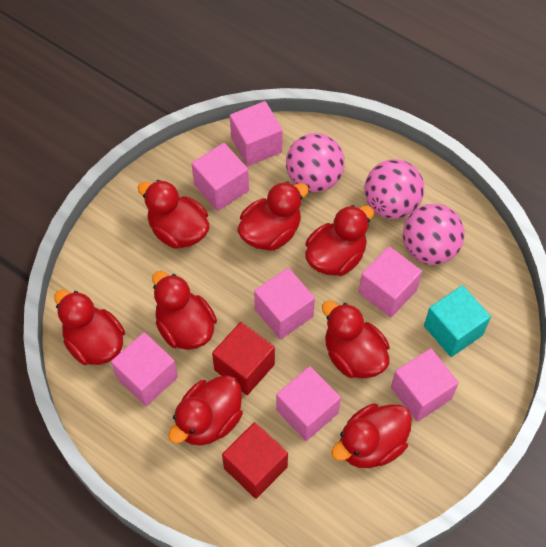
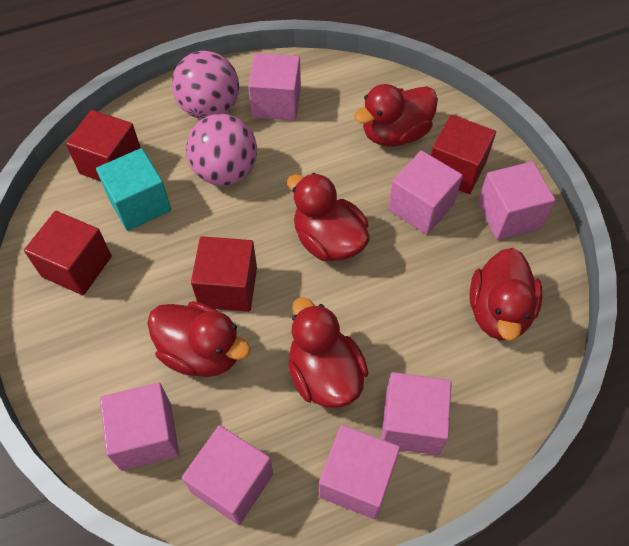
pink ball: 3 -> 2
red cube: 2 -> 4
red duck: 8 -> 5

